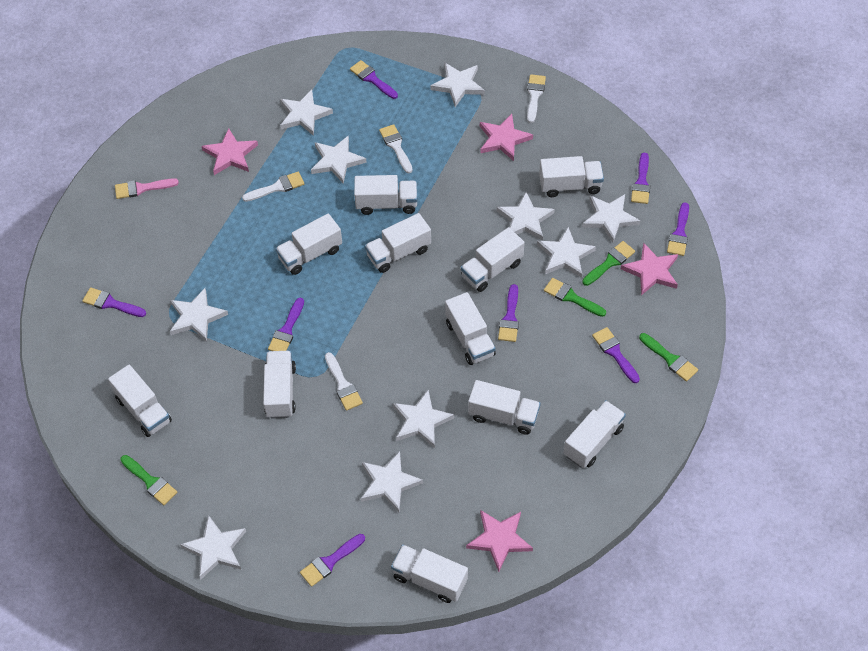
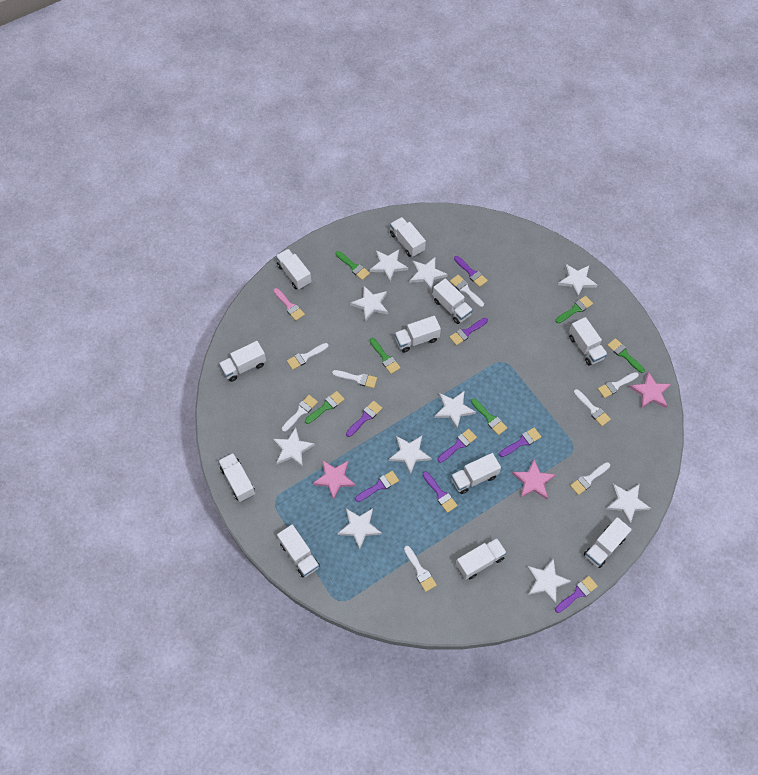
green brush: 4 -> 6
pink star: 4 -> 3
white brush: 4 -> 8

